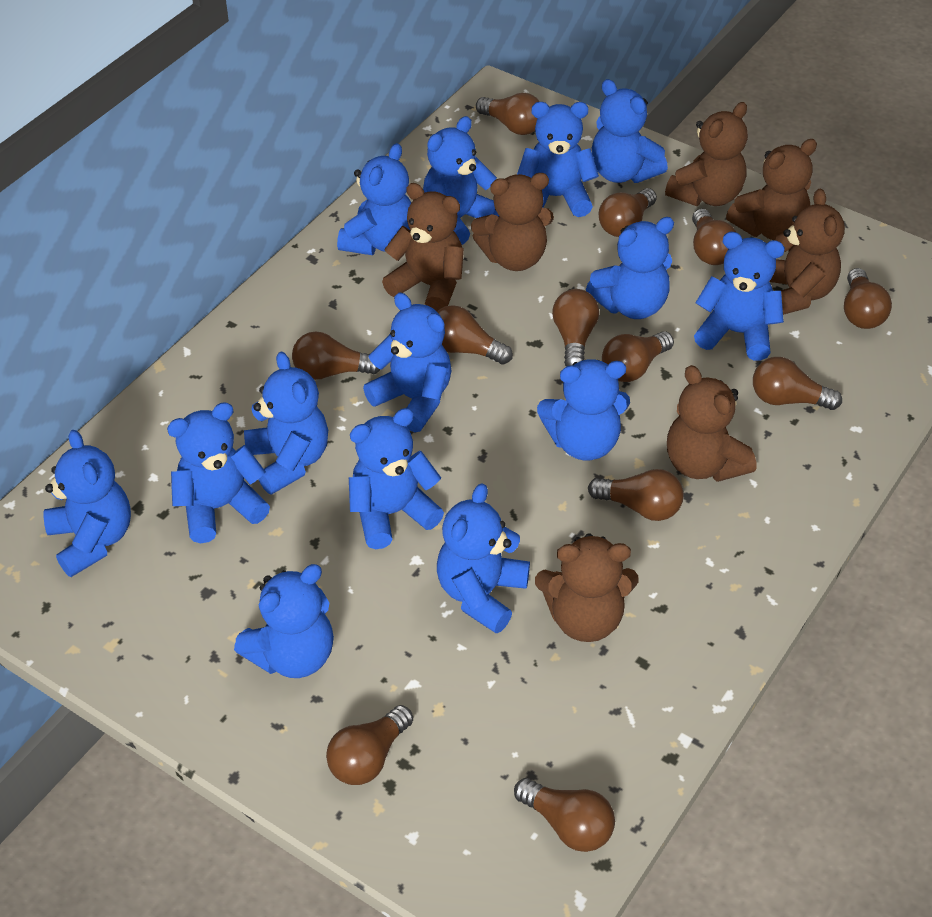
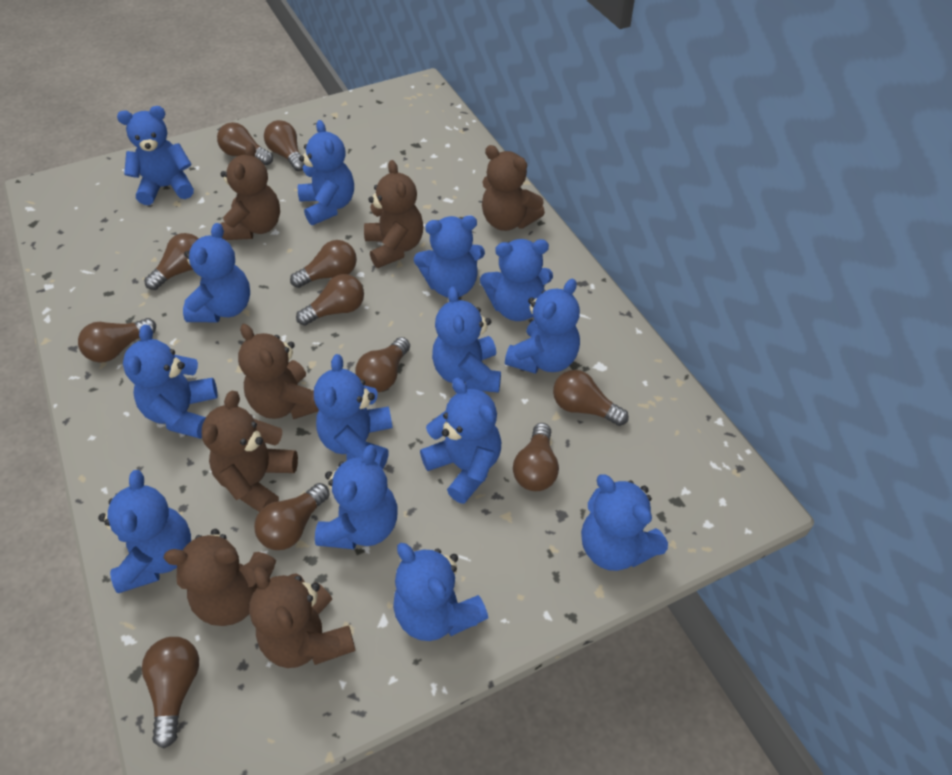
brown light bulb: 12 -> 11

